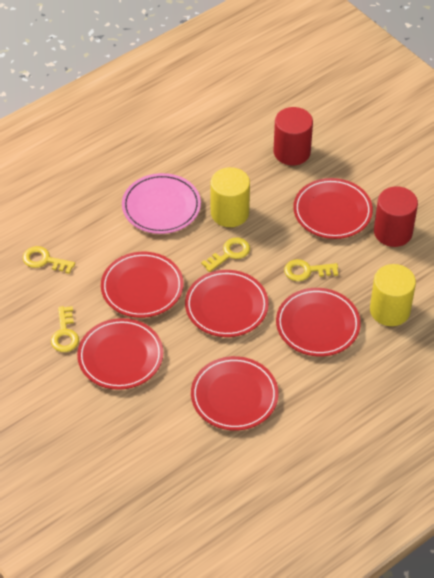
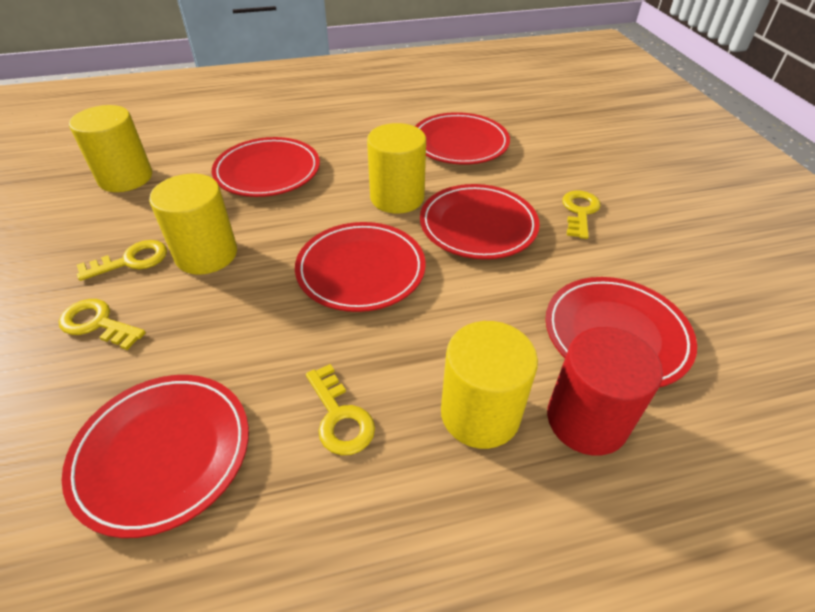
pink plate: 1 -> 0
red cylinder: 2 -> 1
yellow cylinder: 2 -> 4

